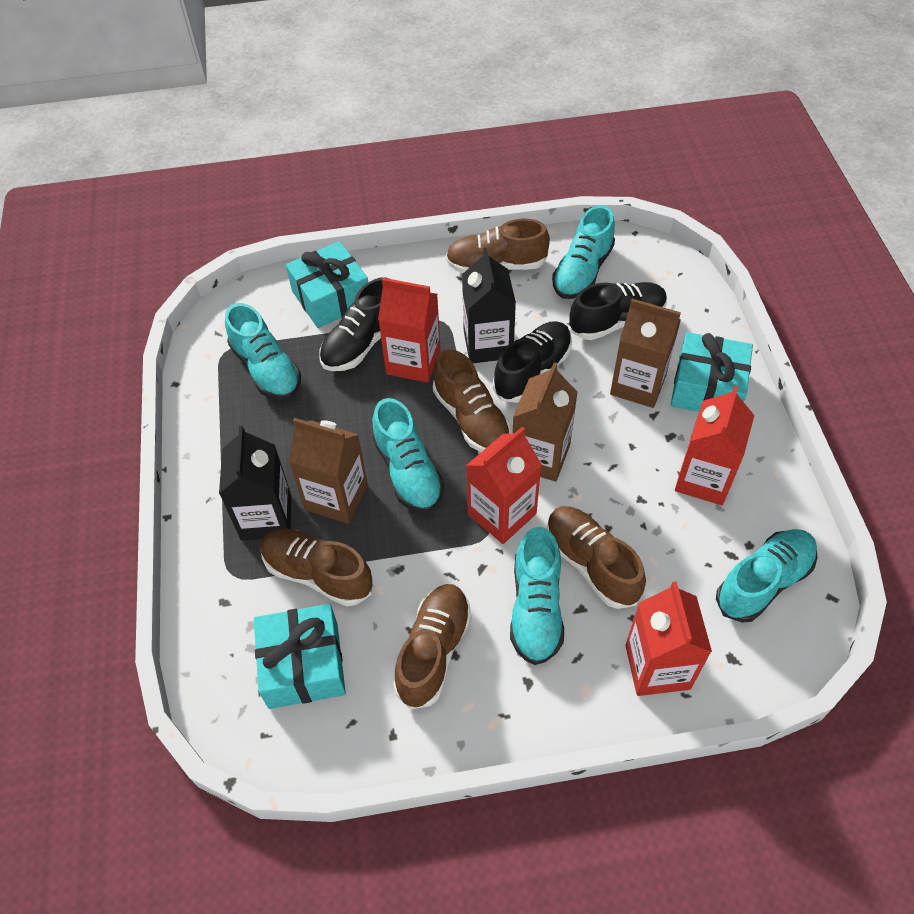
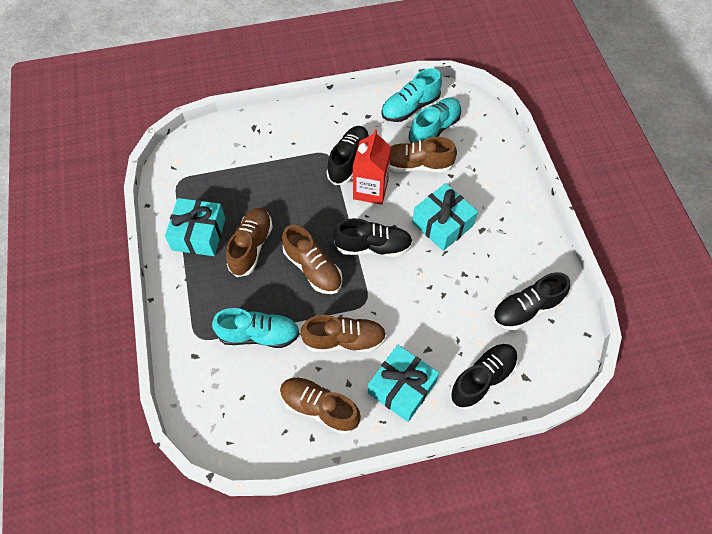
black carton: 2 -> 0
black shoe: 3 -> 4
brown carton: 3 -> 0
red carton: 4 -> 1
turquoise shoe: 5 -> 3

